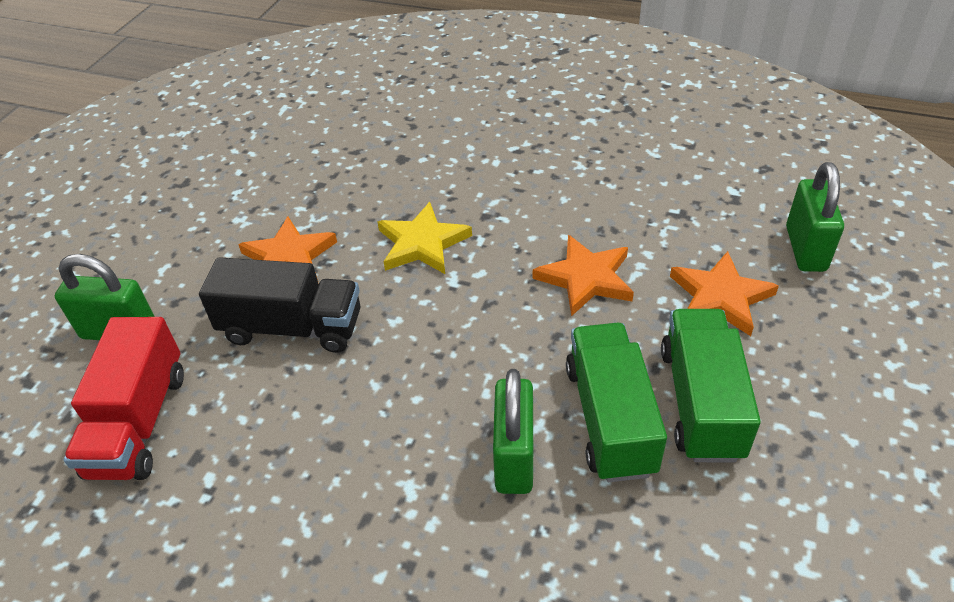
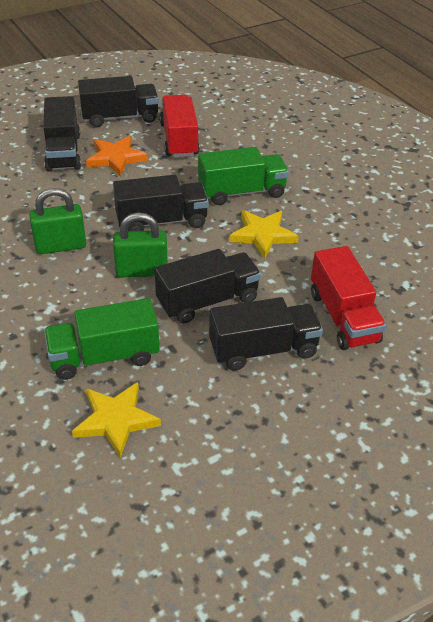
black truck: 1 -> 5
green padlock: 3 -> 2
orange star: 3 -> 1
red truck: 1 -> 2
yellow star: 1 -> 2

